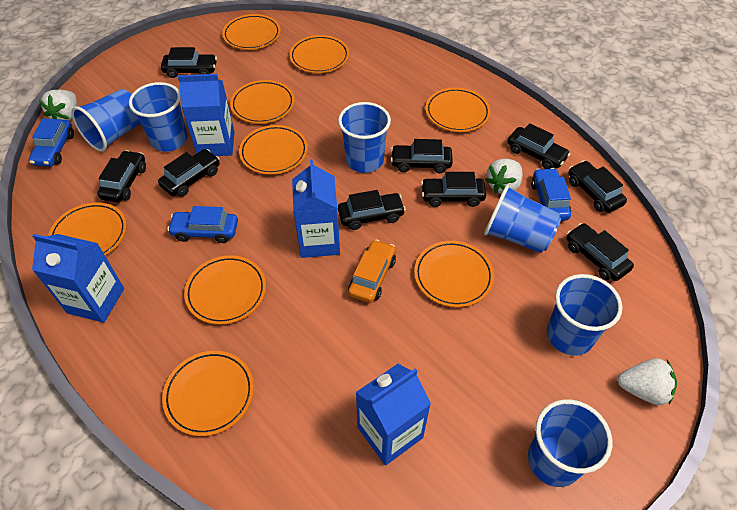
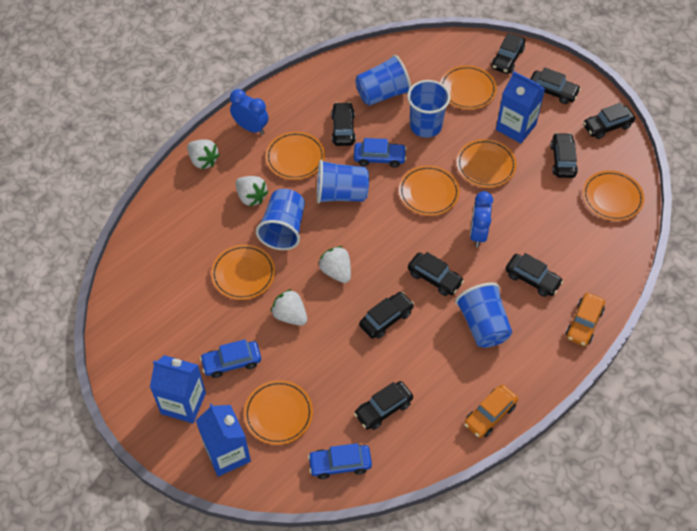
blue carton: 4 -> 3
blue clock: 0 -> 2
blue cup: 6 -> 5
orange car: 1 -> 2
orange plate: 9 -> 7
white strawberry: 3 -> 4

